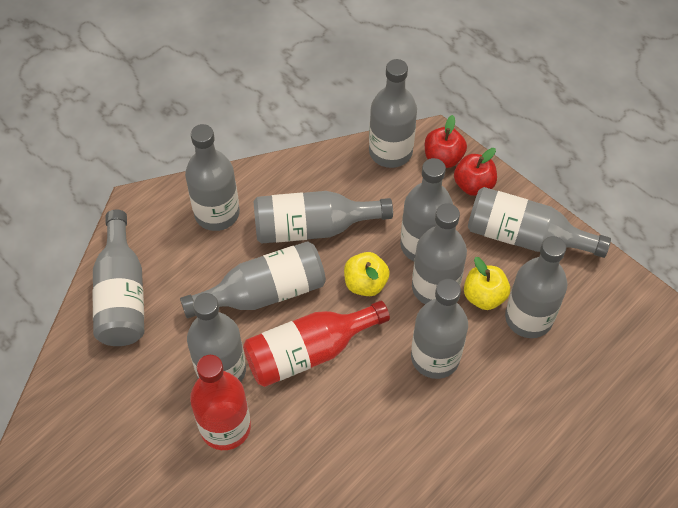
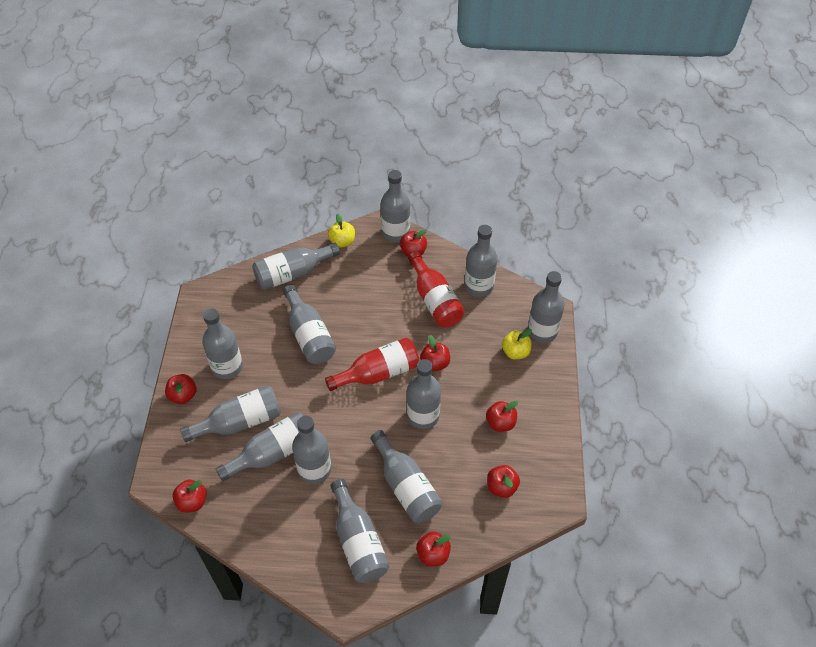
grey bottle: 11 -> 12
red apple: 2 -> 7

